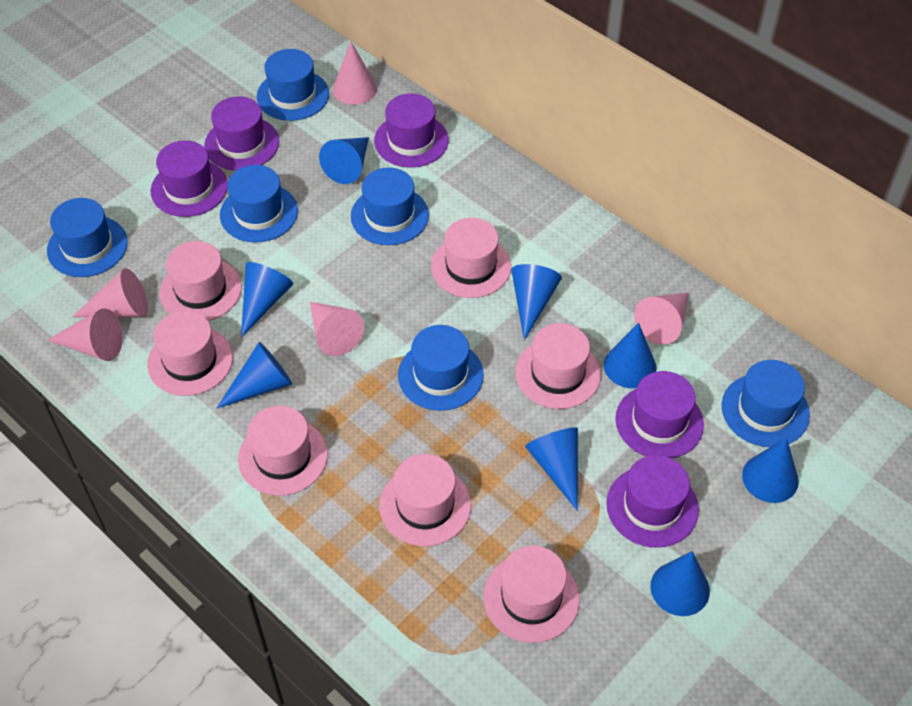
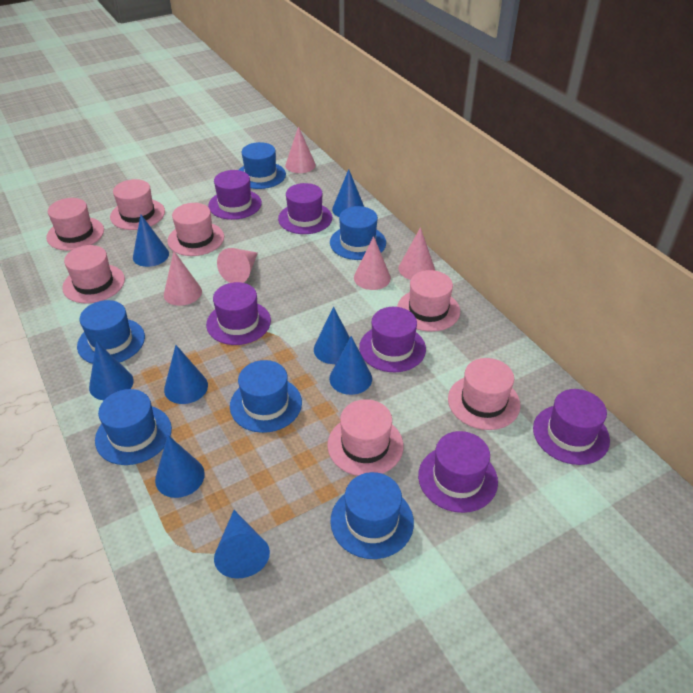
purple hat: 5 -> 6

